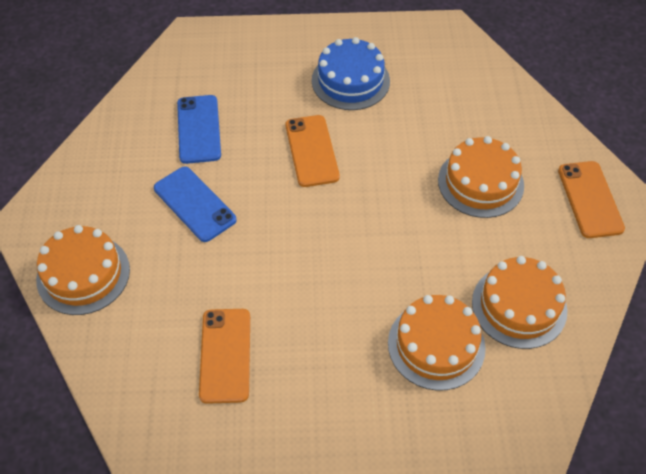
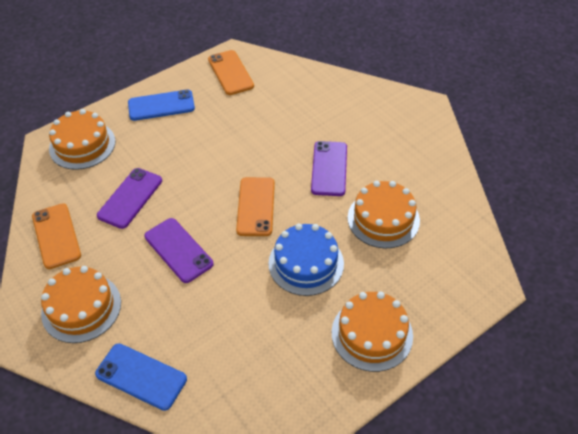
purple phone: 0 -> 3

